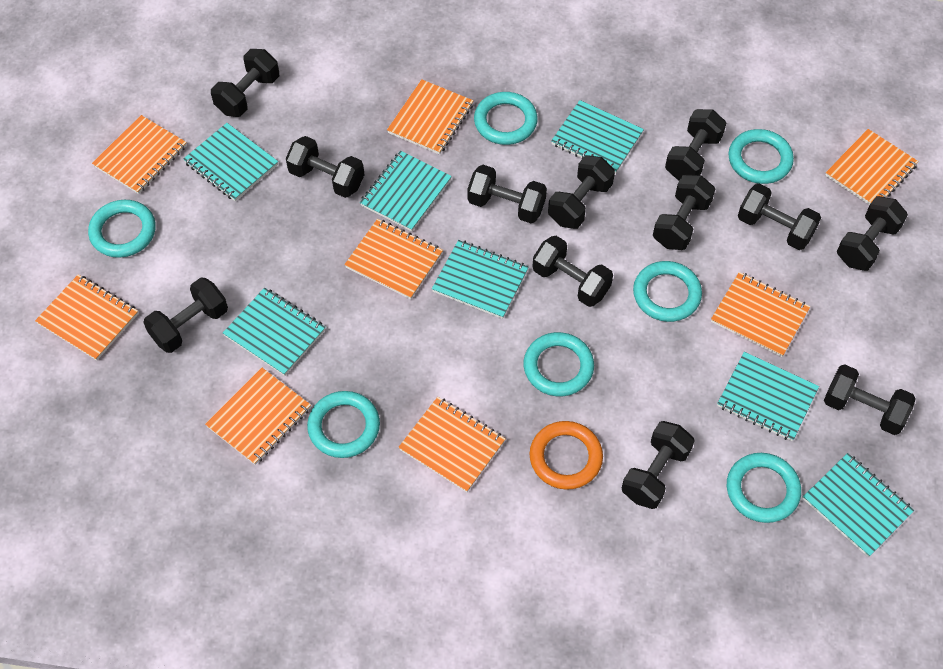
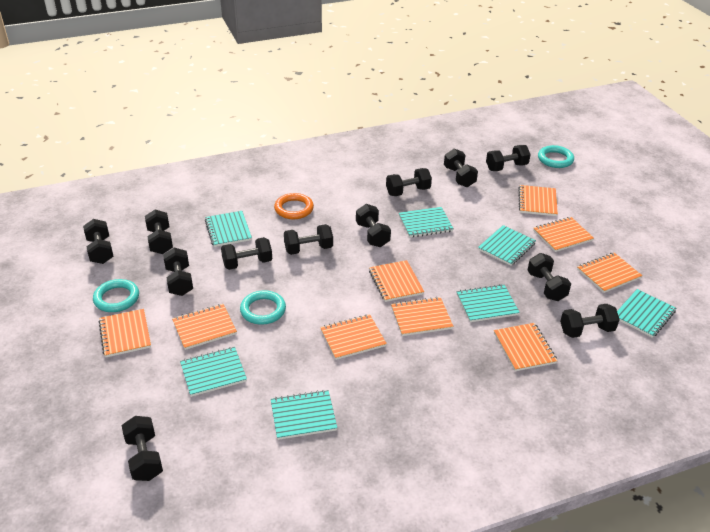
orange notebook: 8 -> 9
turquoise ring: 7 -> 3

